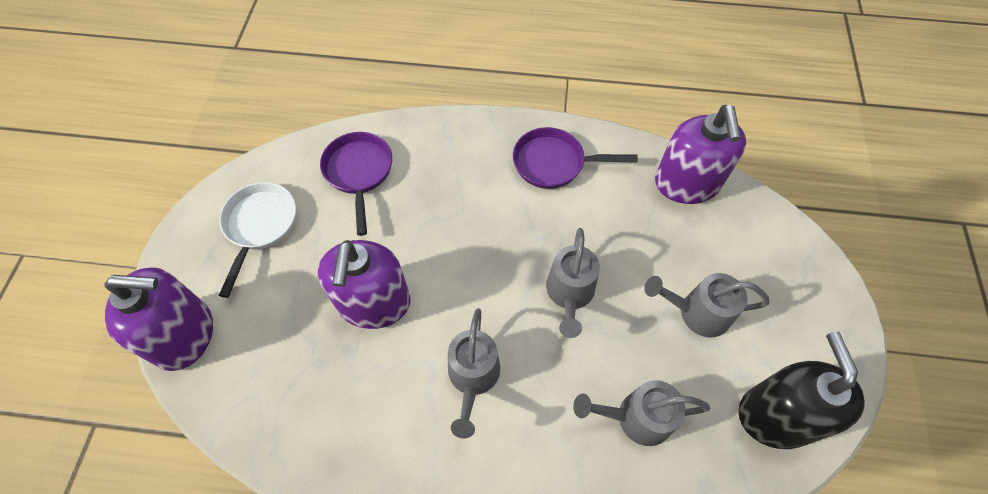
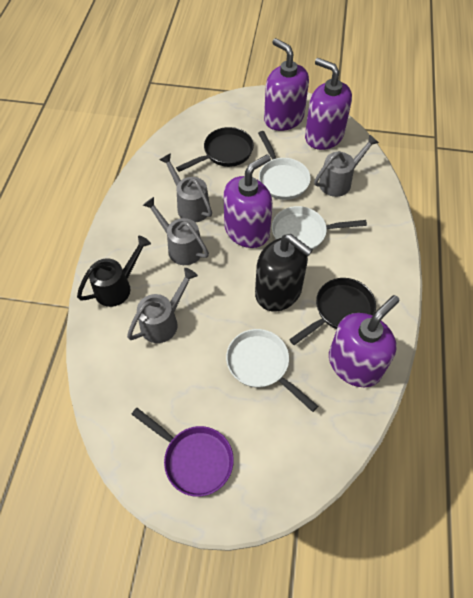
black pan: 0 -> 2
black watering can: 0 -> 1
purple pan: 2 -> 1
purple soap dispenser: 3 -> 4
white pan: 1 -> 3

